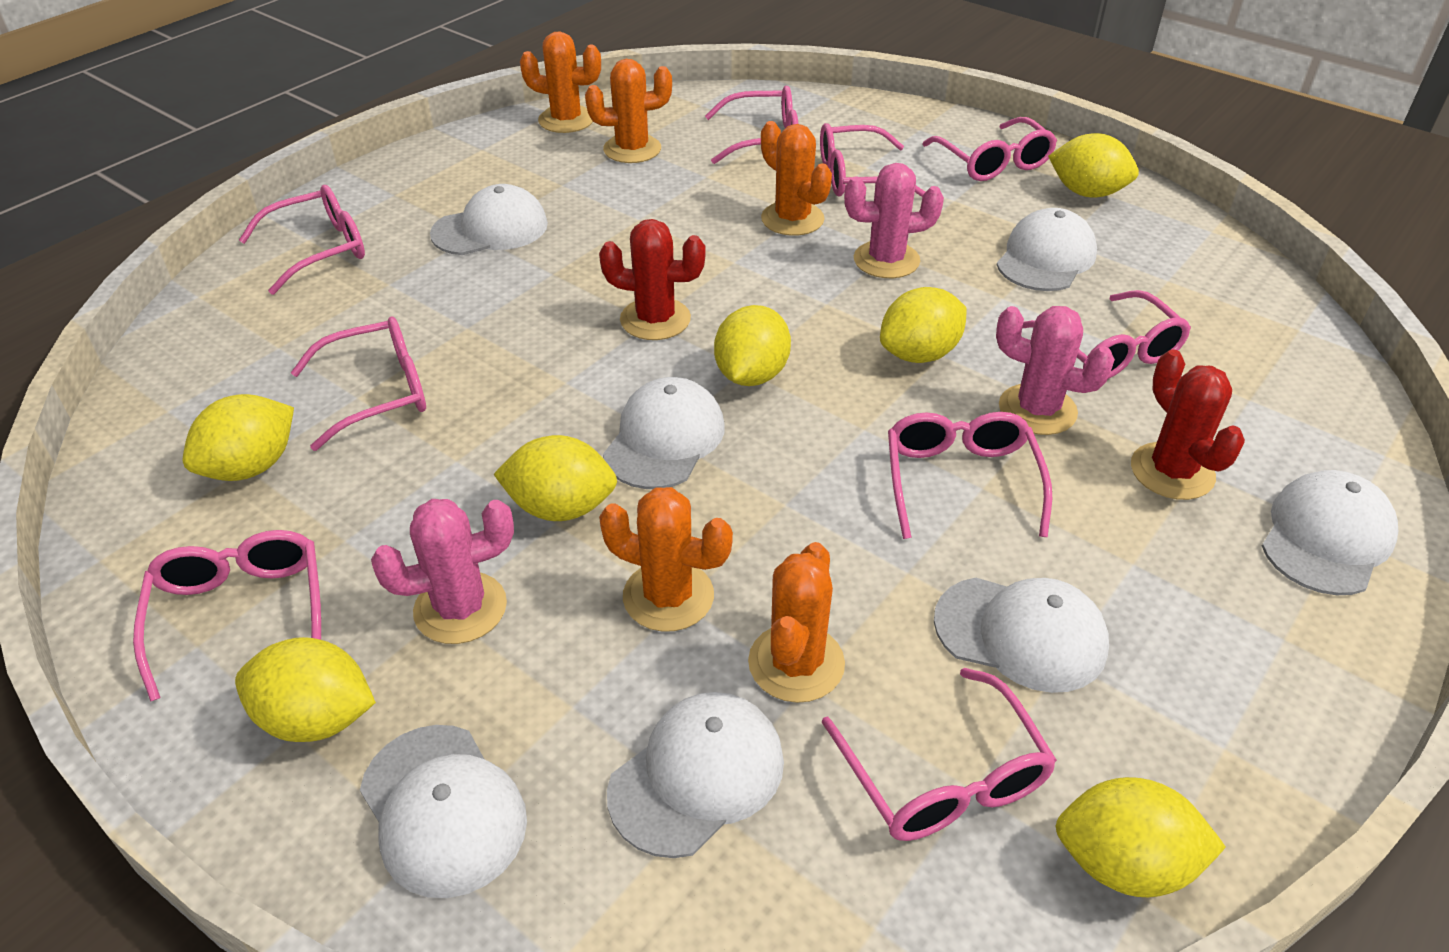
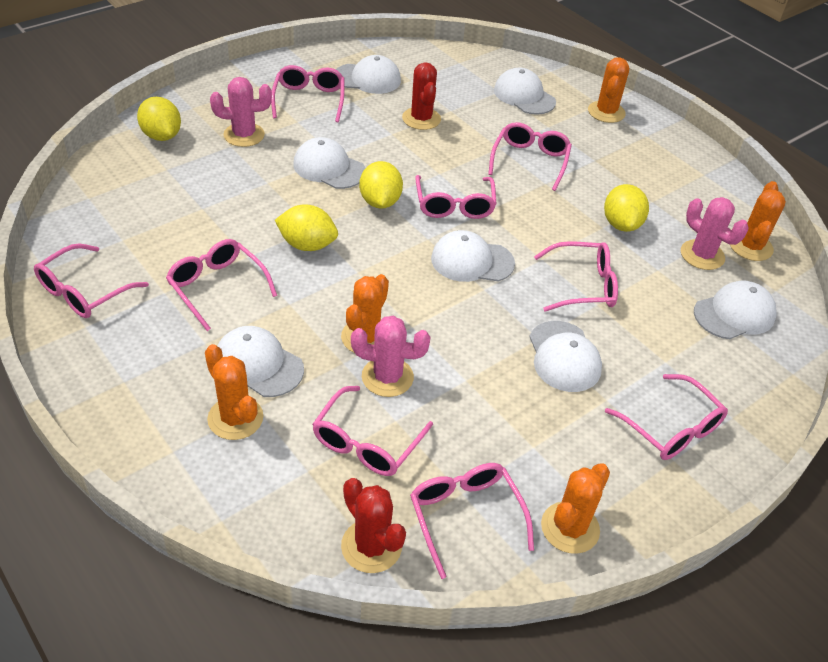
yellow lemon: 7 -> 4

